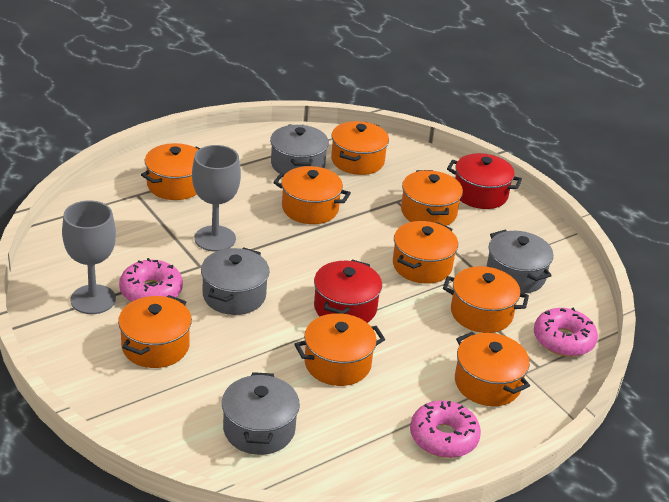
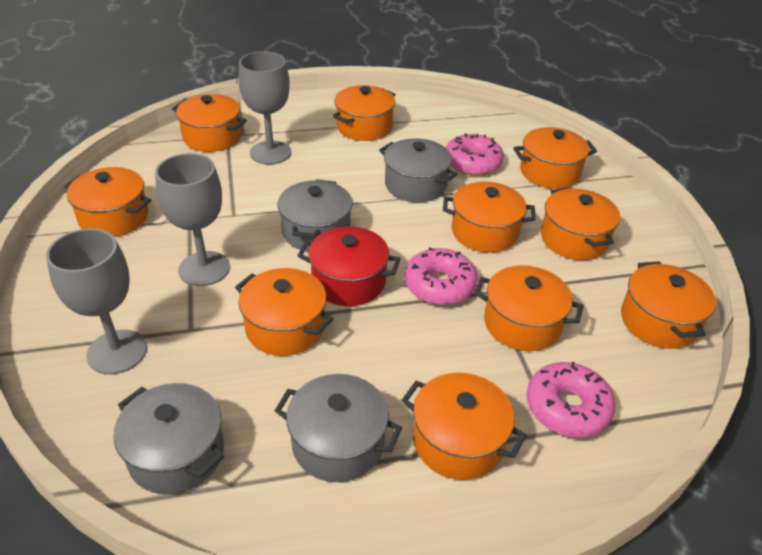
grey goblet: 2 -> 3
orange pot: 9 -> 10
red pot: 2 -> 1

